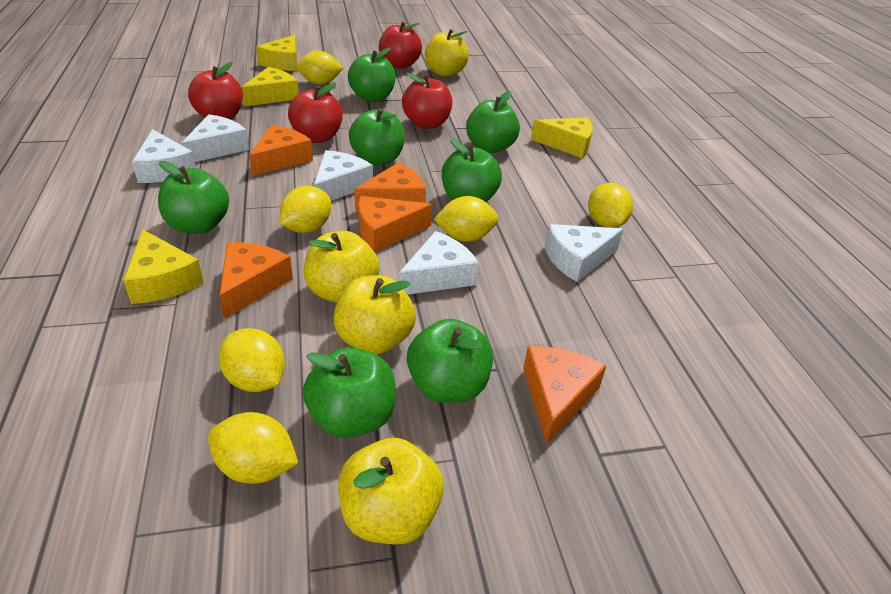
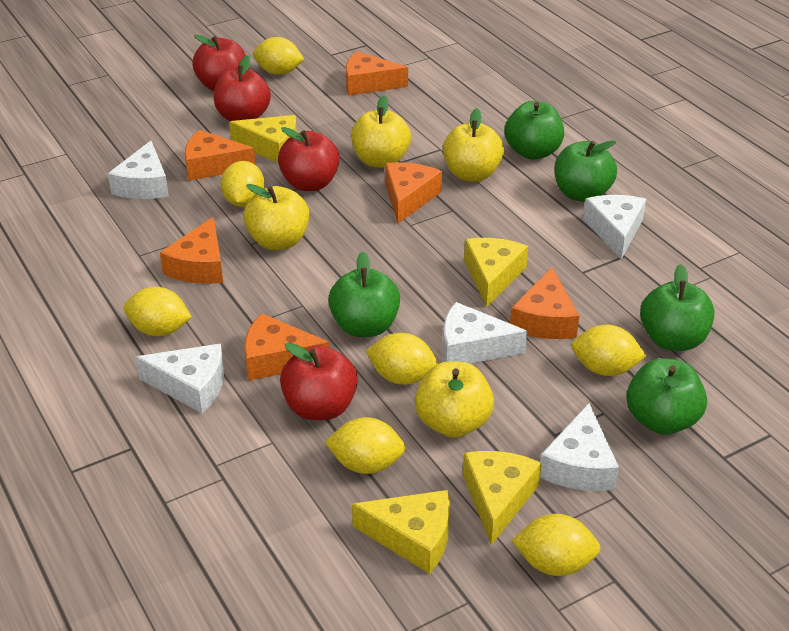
green apple: 7 -> 5
orange cheese: 5 -> 6
yellow lemon: 6 -> 7

